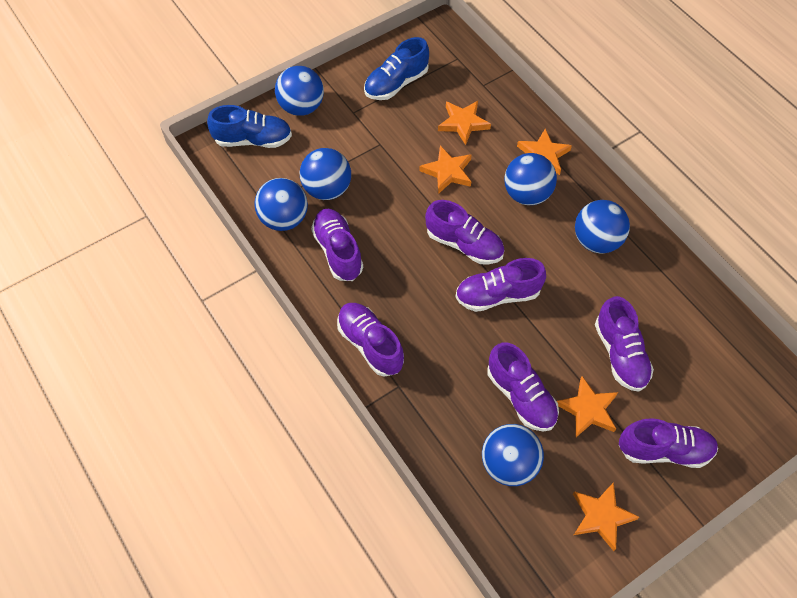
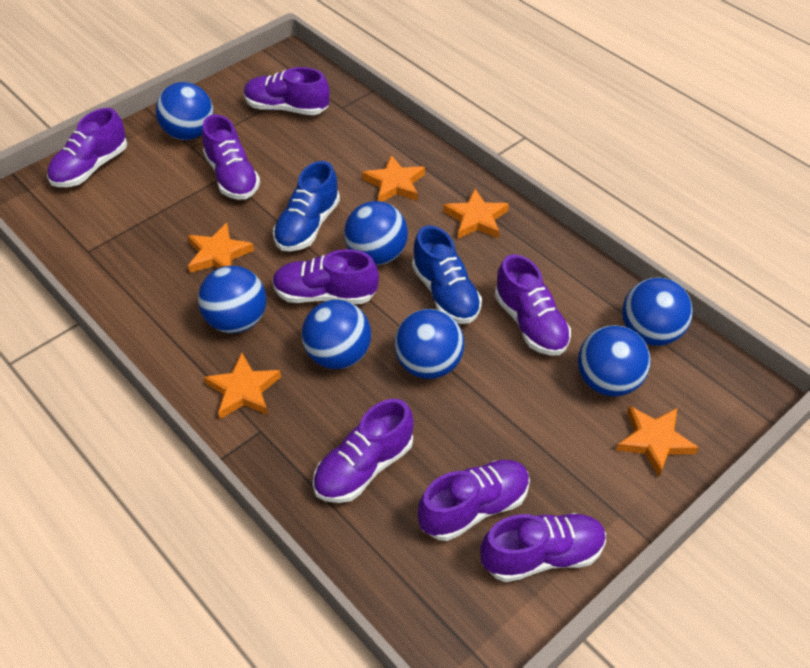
blue ball: 6 -> 7
purple shoe: 7 -> 8

